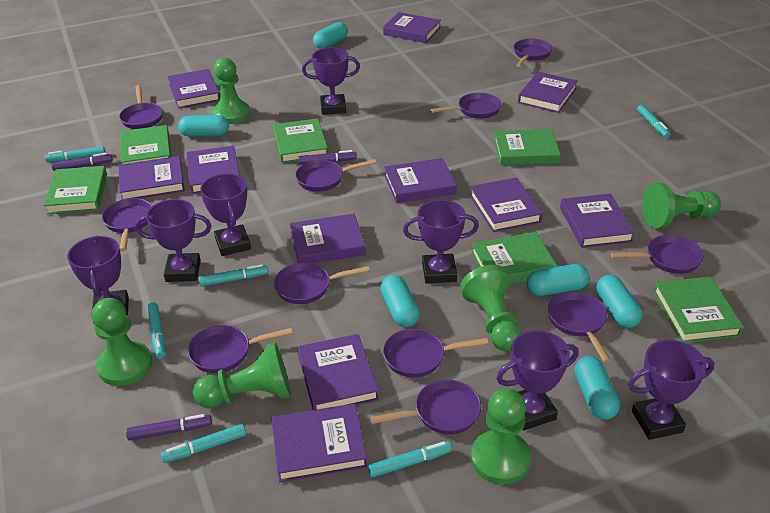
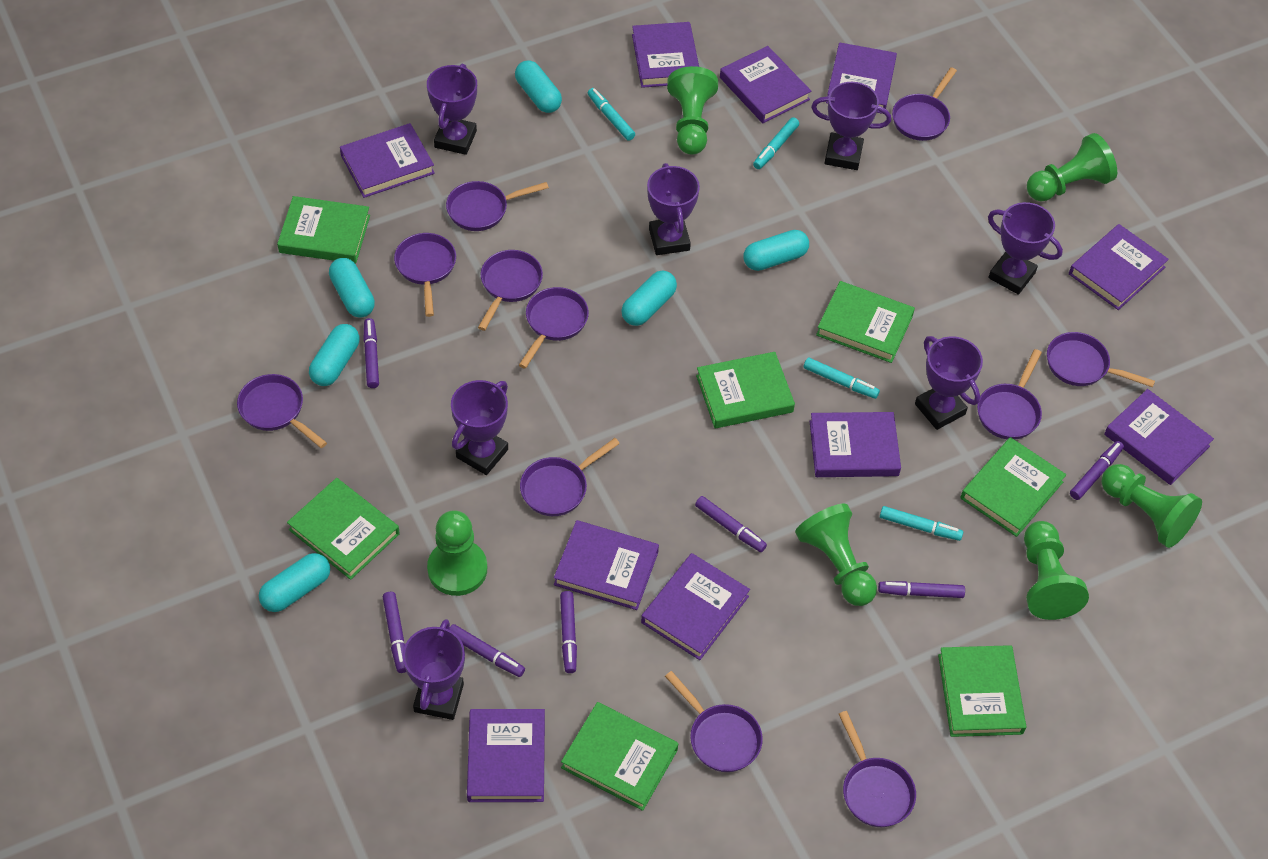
green book: 6 -> 7
purple book: 11 -> 10
purple marker: 3 -> 7
turquoise marker: 6 -> 4

